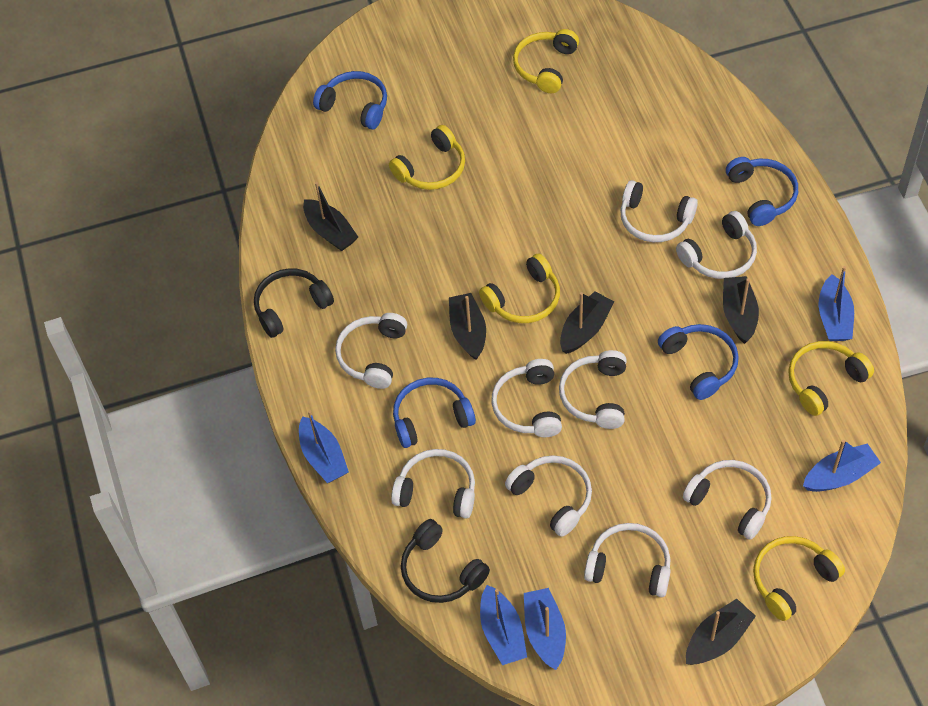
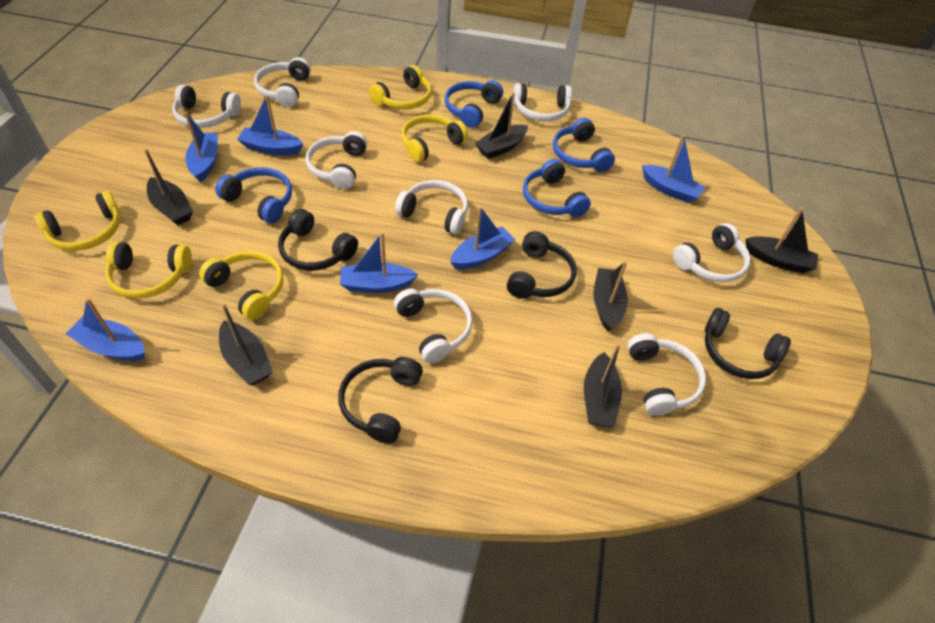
black boat: 5 -> 6
black headphones: 2 -> 4
blue boat: 5 -> 6
white headphones: 9 -> 8

